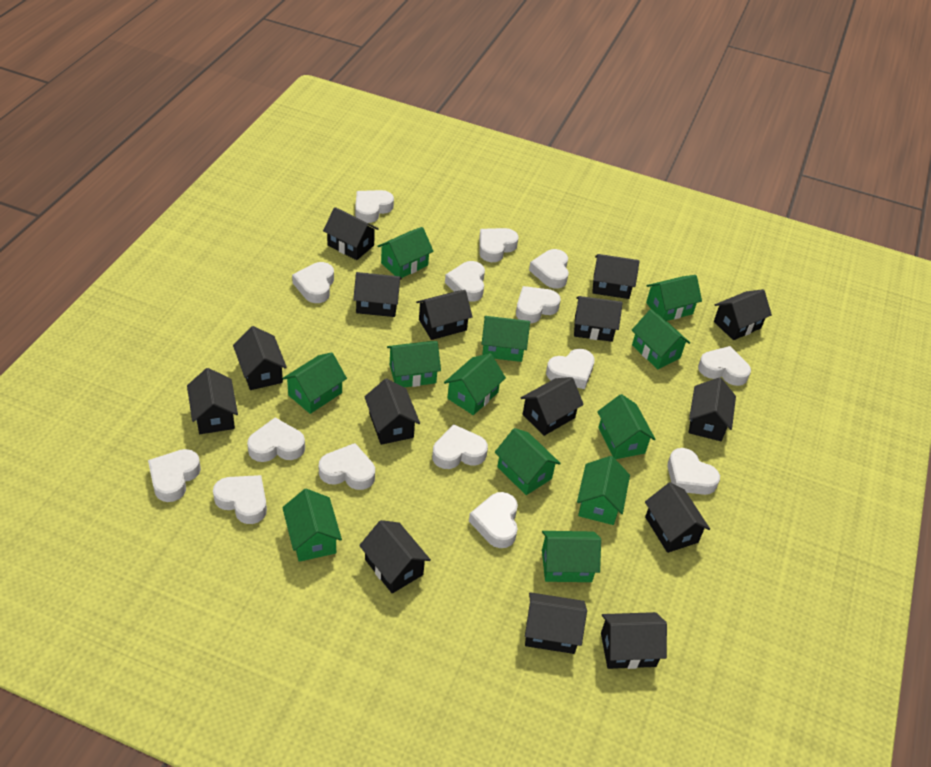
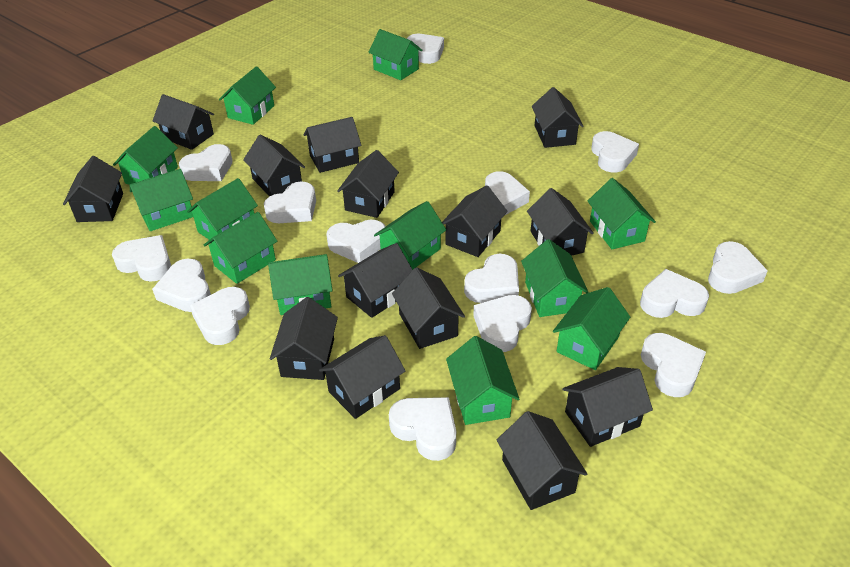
black house: 15 -> 14

